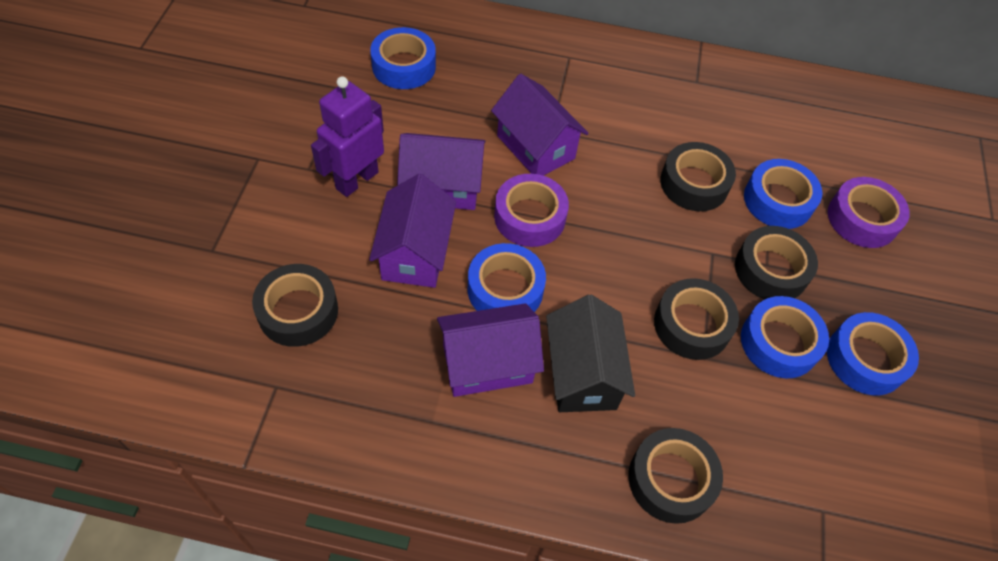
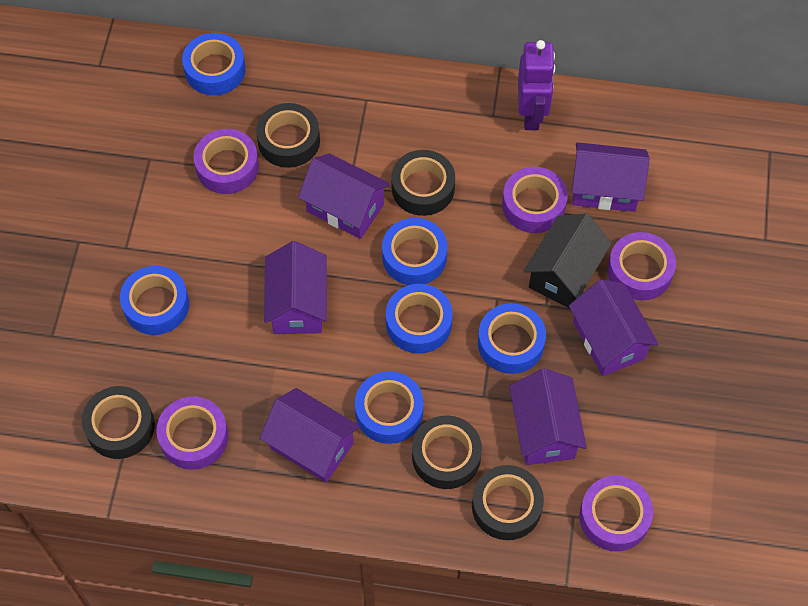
blue tape: 5 -> 6
purple house: 4 -> 6
purple tape: 2 -> 5

